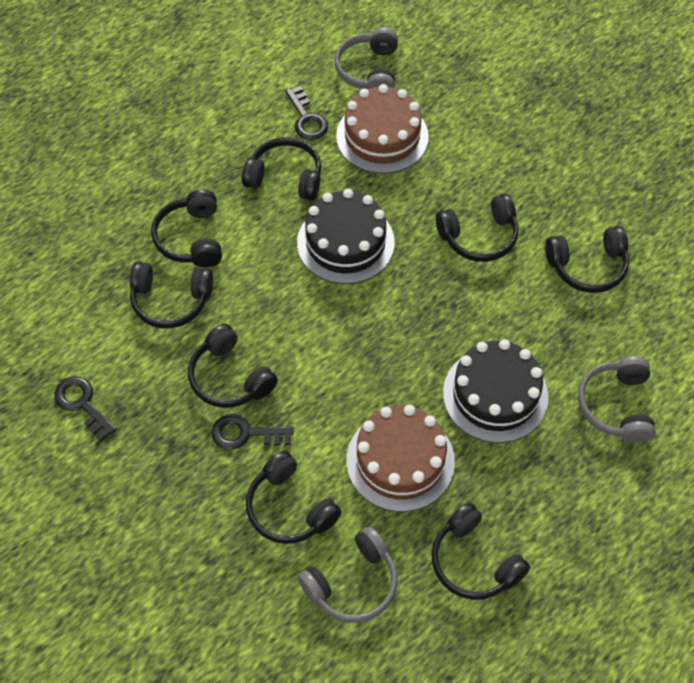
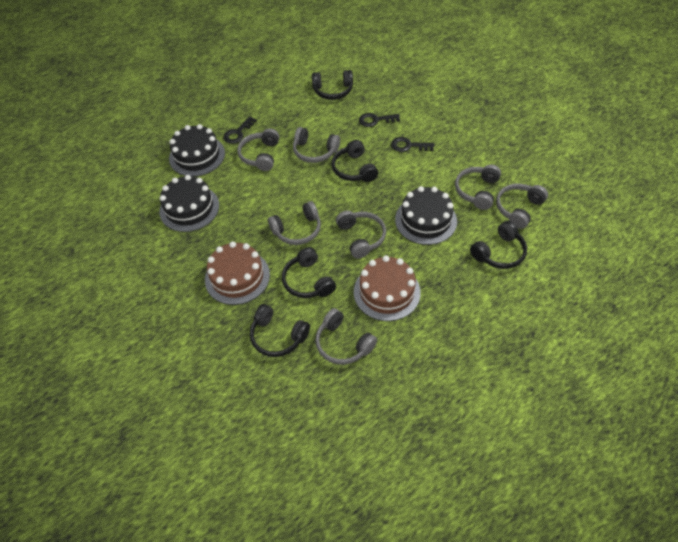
black cake: 2 -> 3
black headphones: 8 -> 5
grey headphones: 3 -> 7

